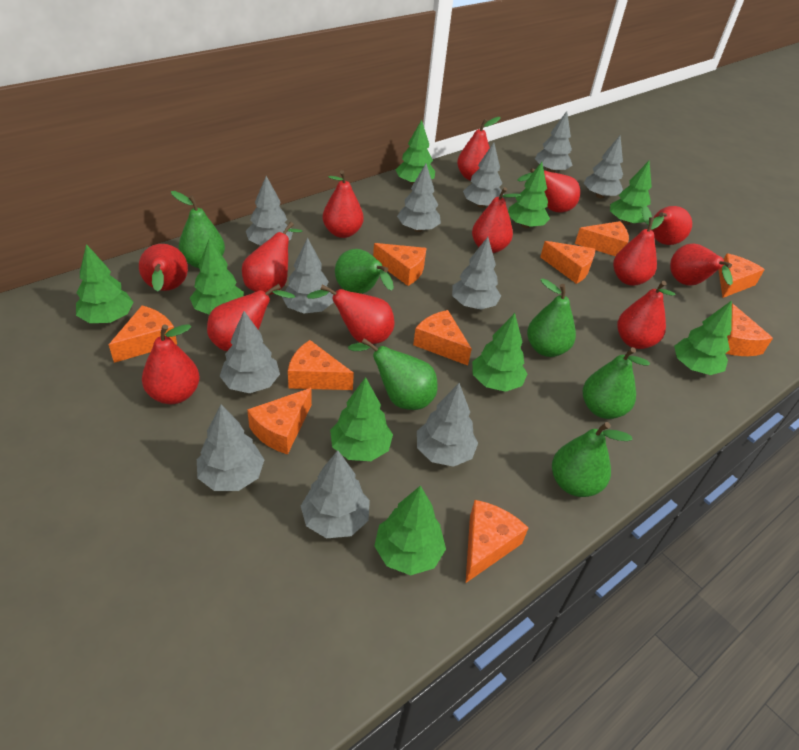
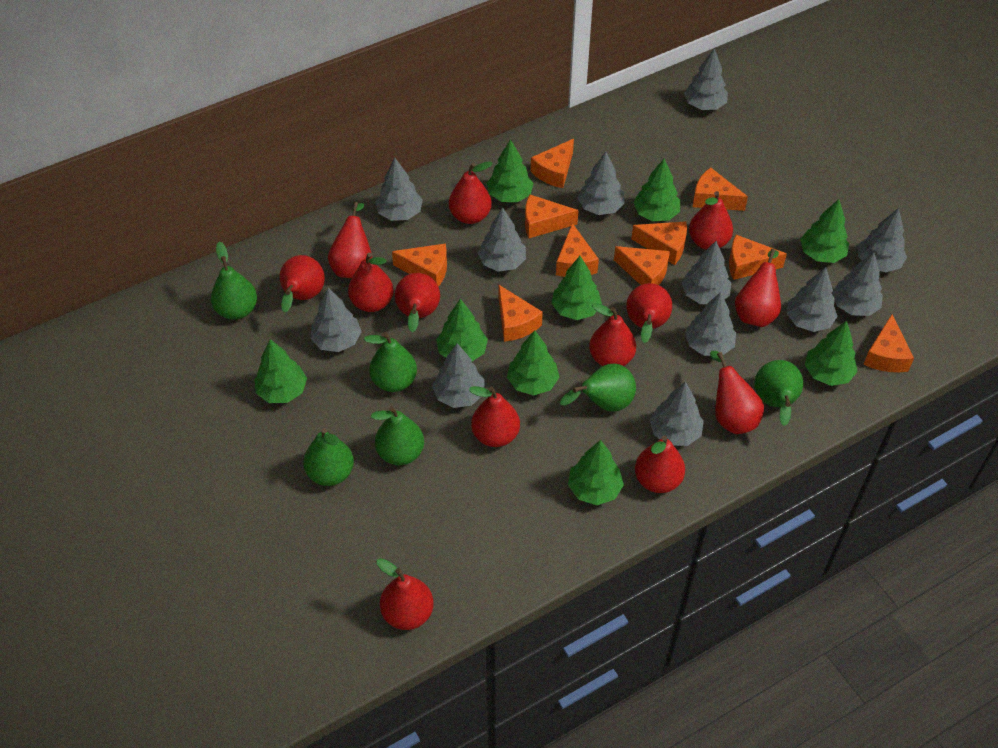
grey tree: 11 -> 12

